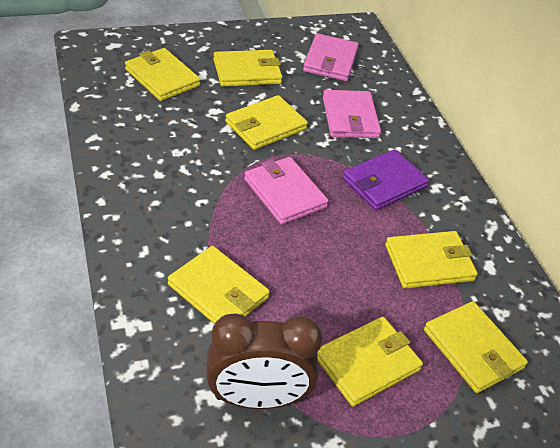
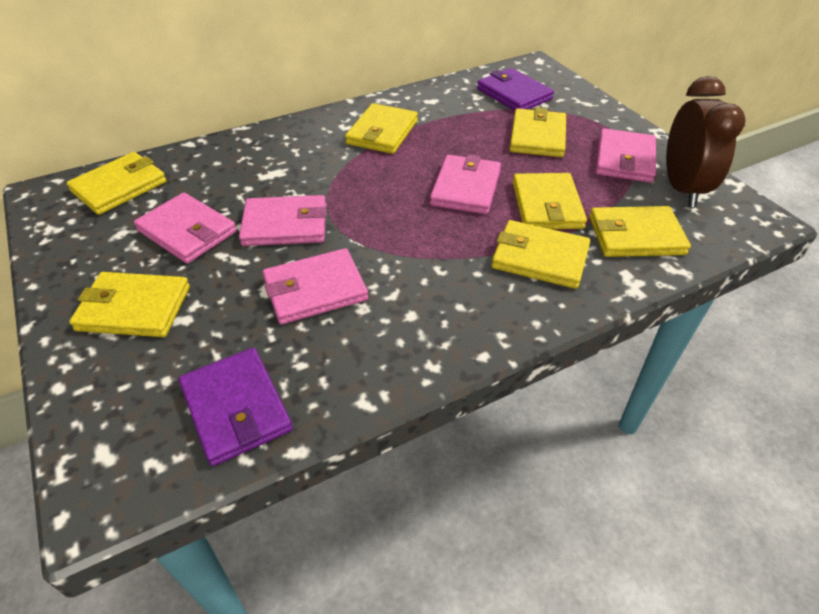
pink wallet: 3 -> 5
purple wallet: 1 -> 2

